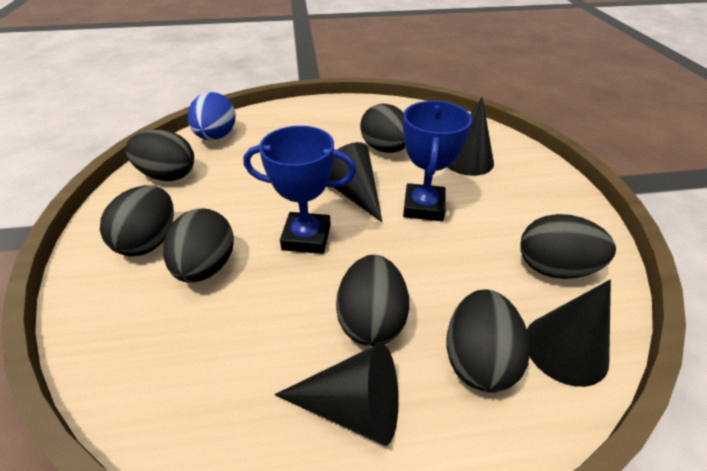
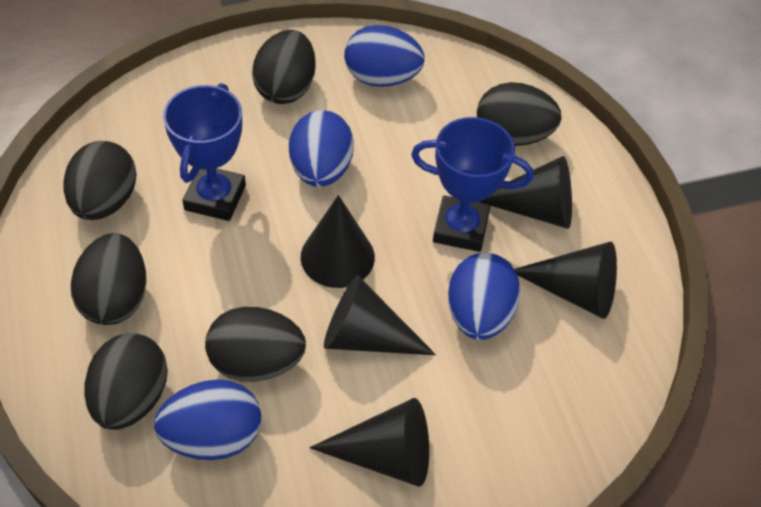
black cone: 4 -> 5
black egg: 7 -> 6
blue egg: 1 -> 4

